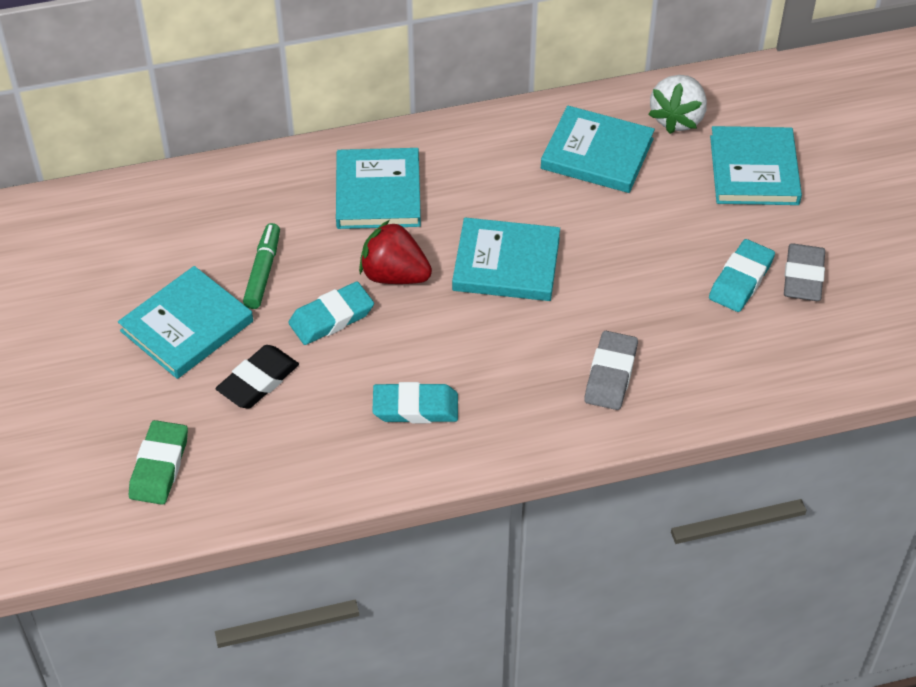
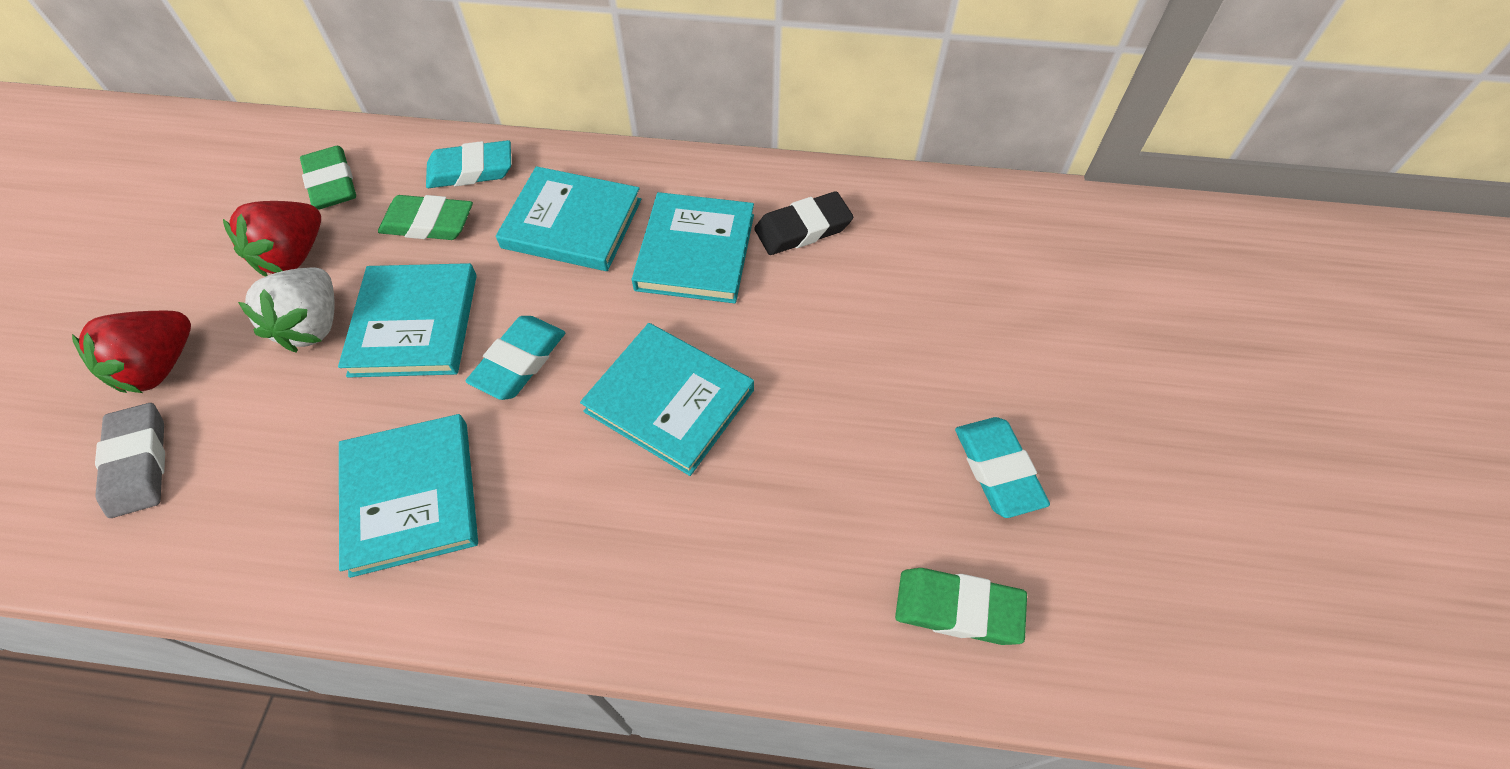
green eraser: 1 -> 3
green marker: 1 -> 0
grey eraser: 2 -> 1
red strawberry: 1 -> 2

